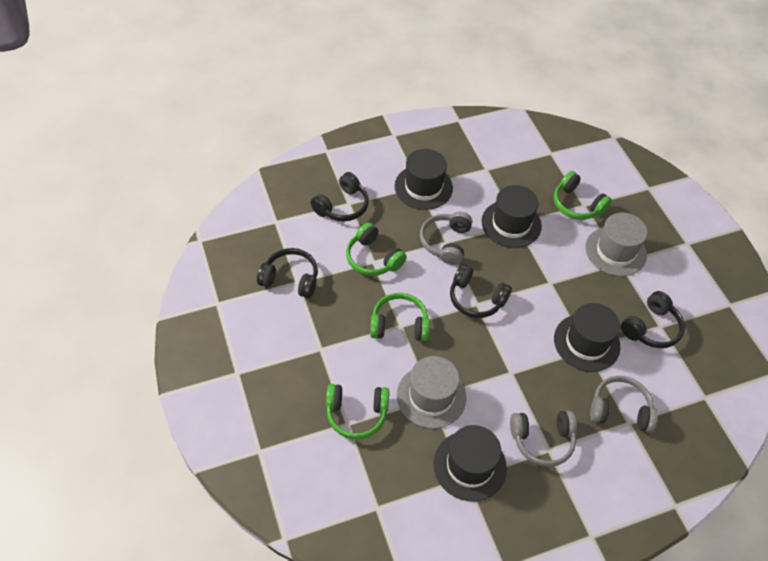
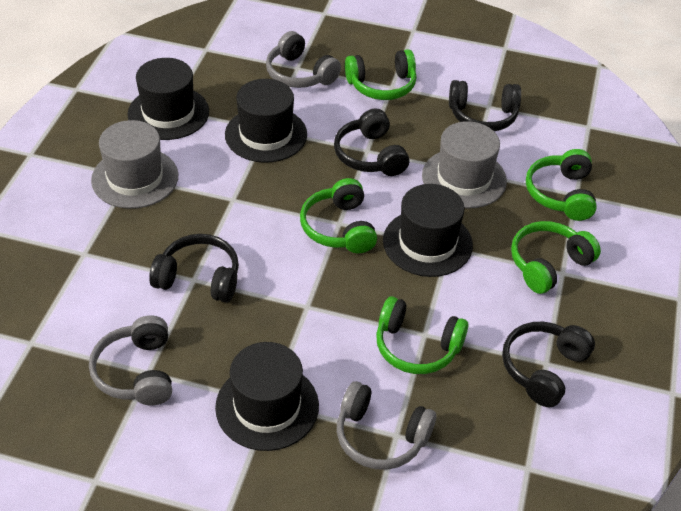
green headphones: 4 -> 5

